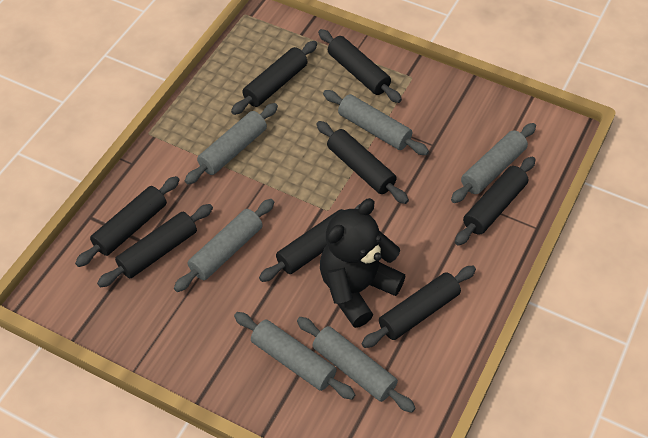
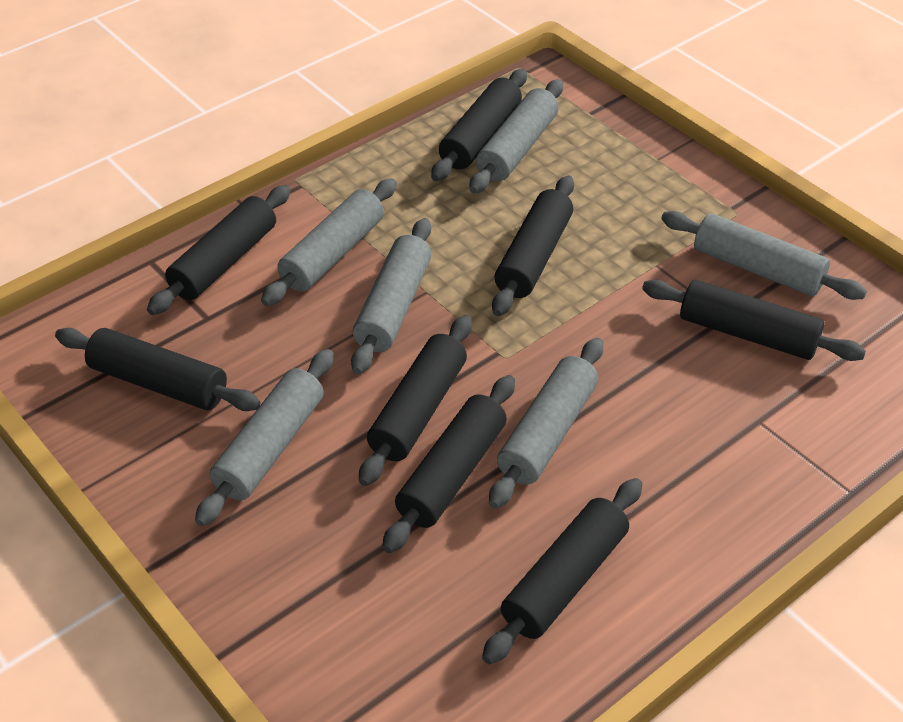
black teddy bear: 1 -> 0

